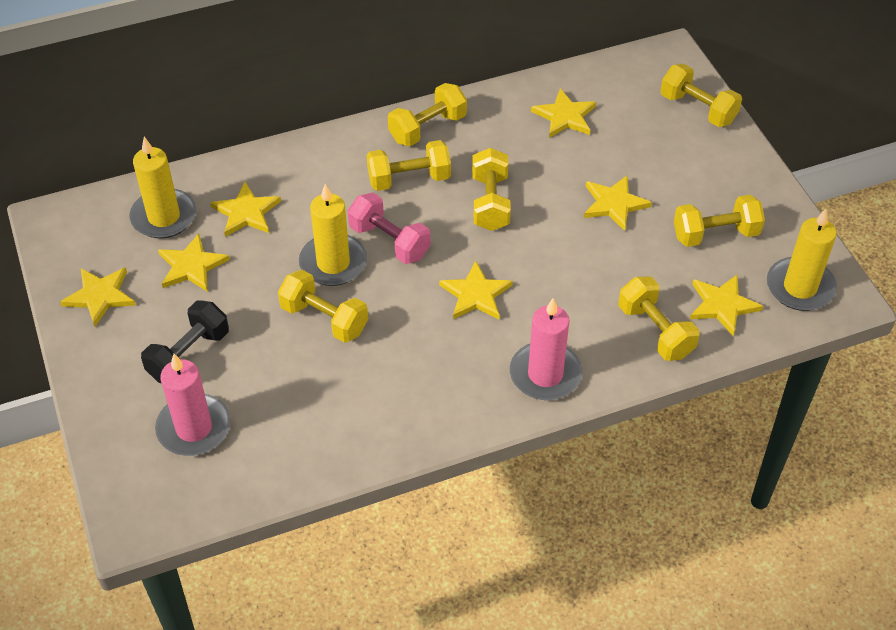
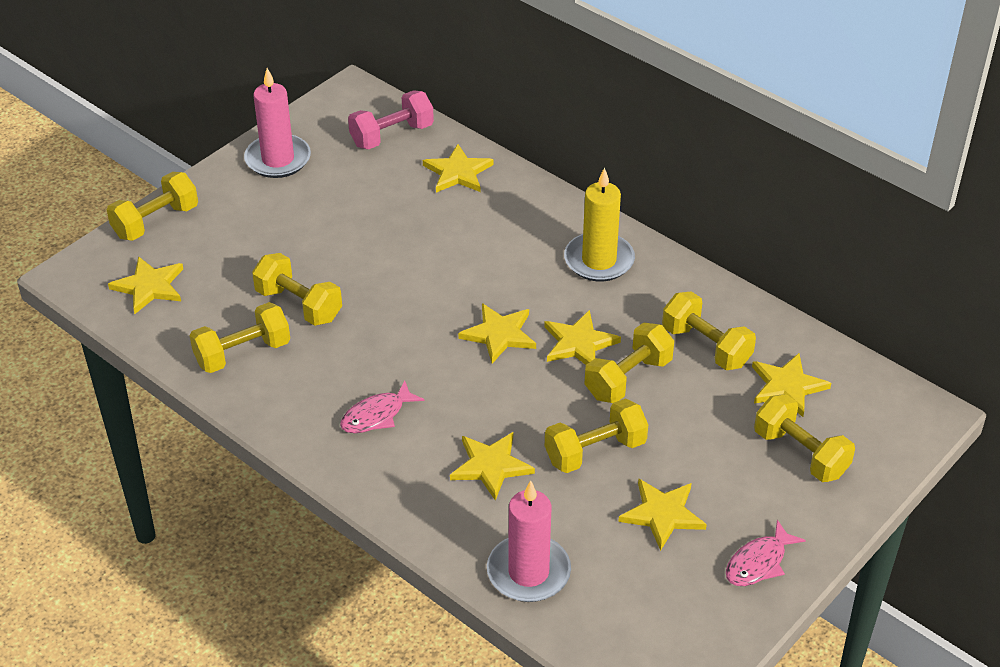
black dumbbell: 1 -> 0
pink fish: 0 -> 2
yellow candle: 3 -> 1

